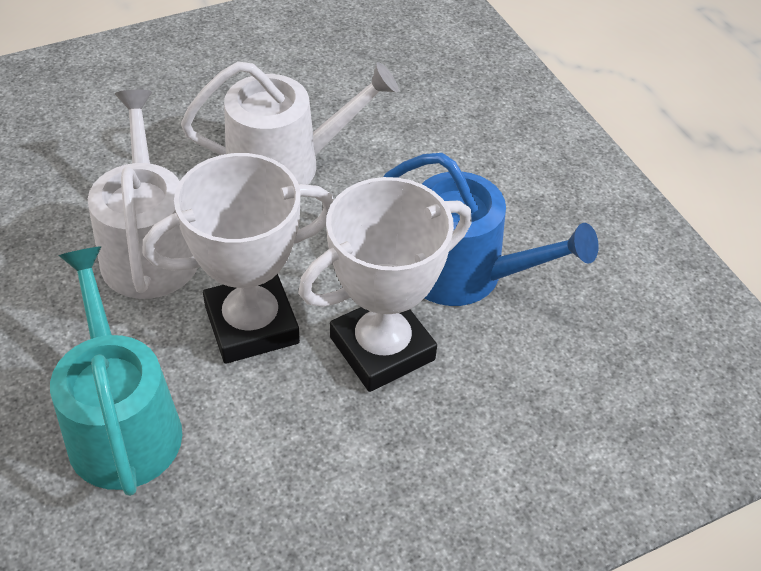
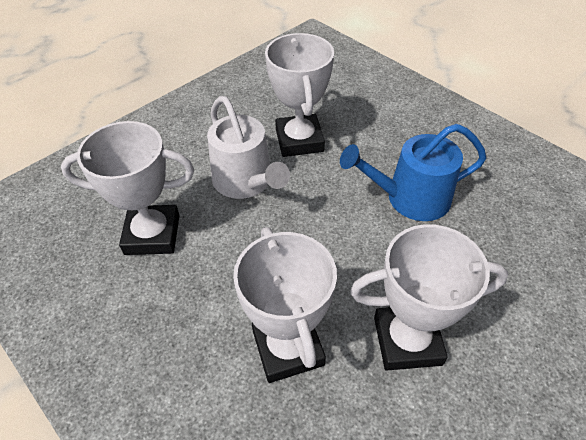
turquoise watering can: 1 -> 0
white trophy: 2 -> 4
white watering can: 2 -> 1

